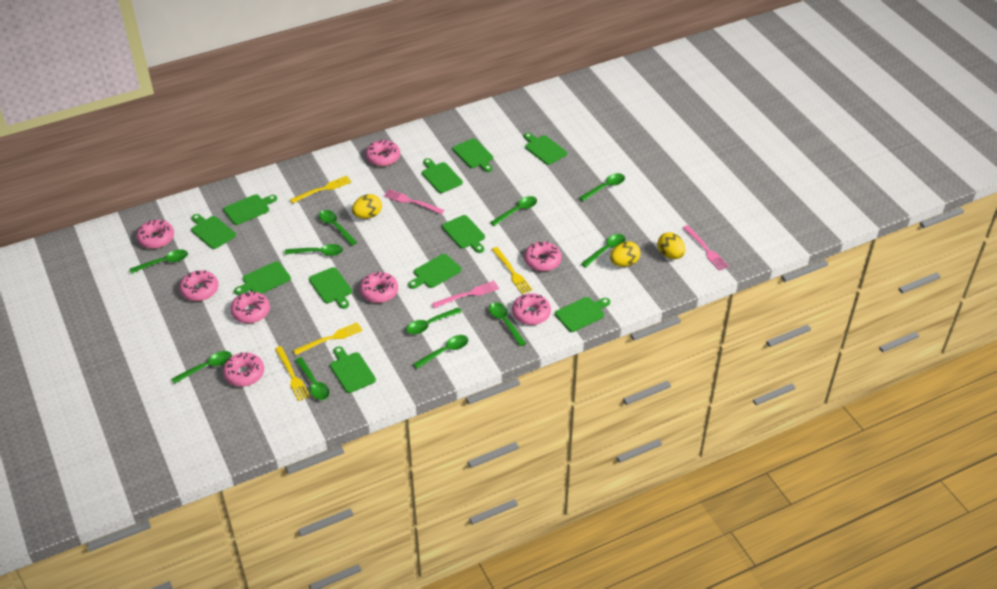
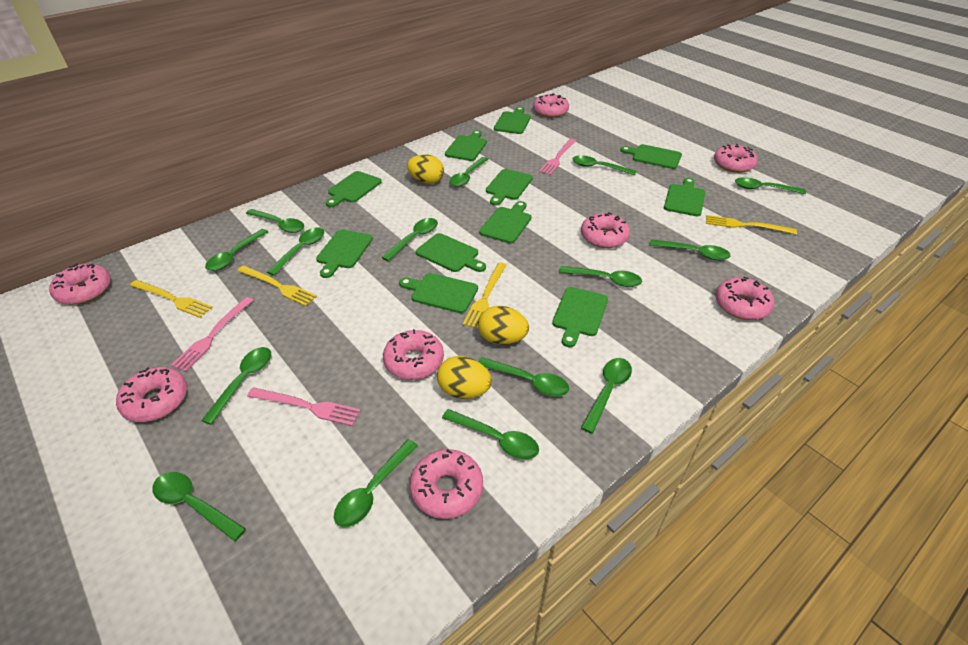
green spoon: 11 -> 15

